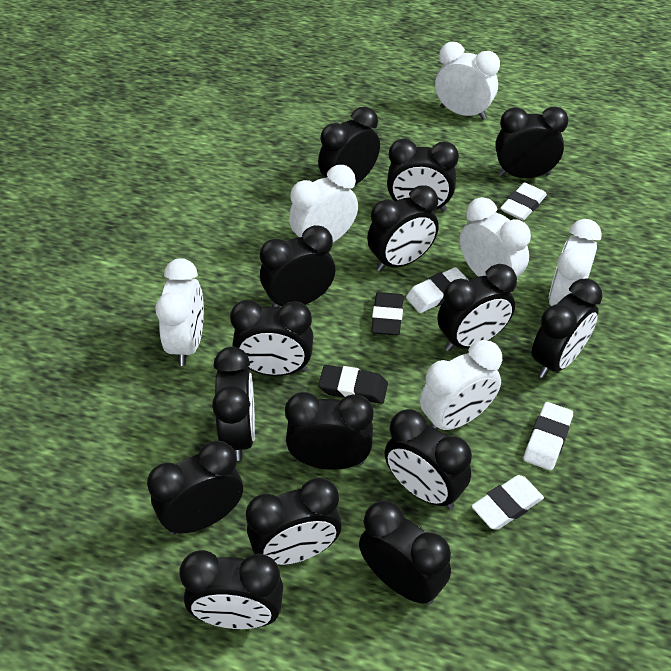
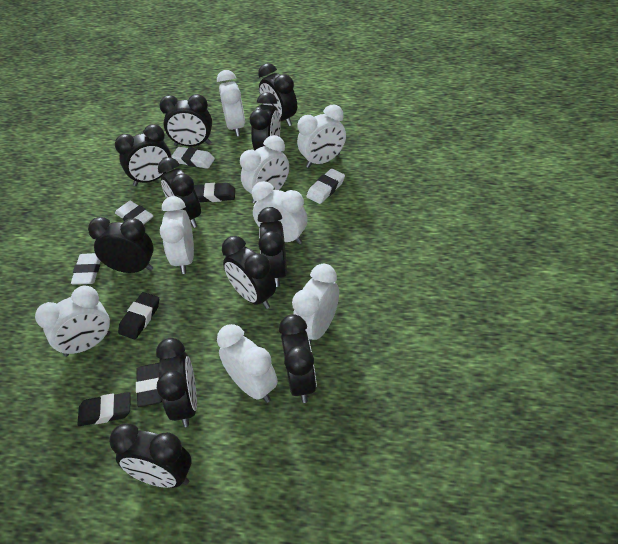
black clock: 15 -> 11
black eraser: 2 -> 4
white clock: 6 -> 8

